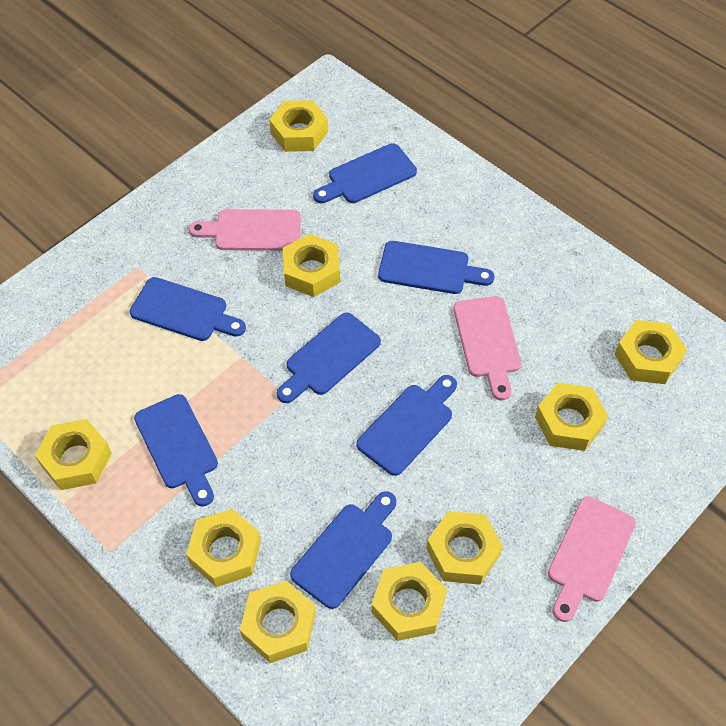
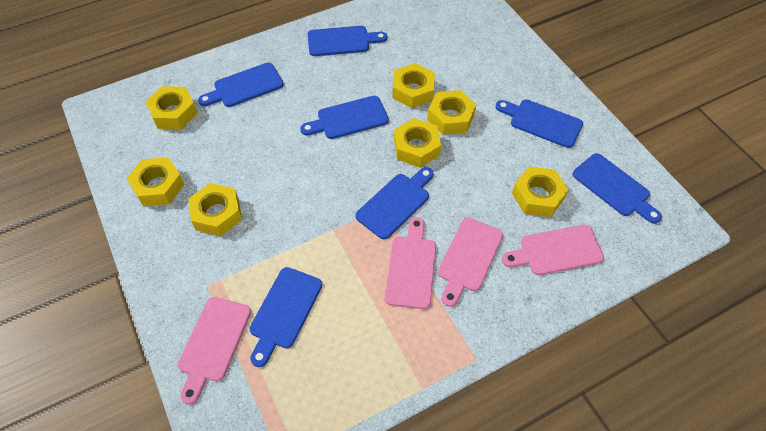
pink cutting board: 3 -> 4
yellow nut: 9 -> 7

